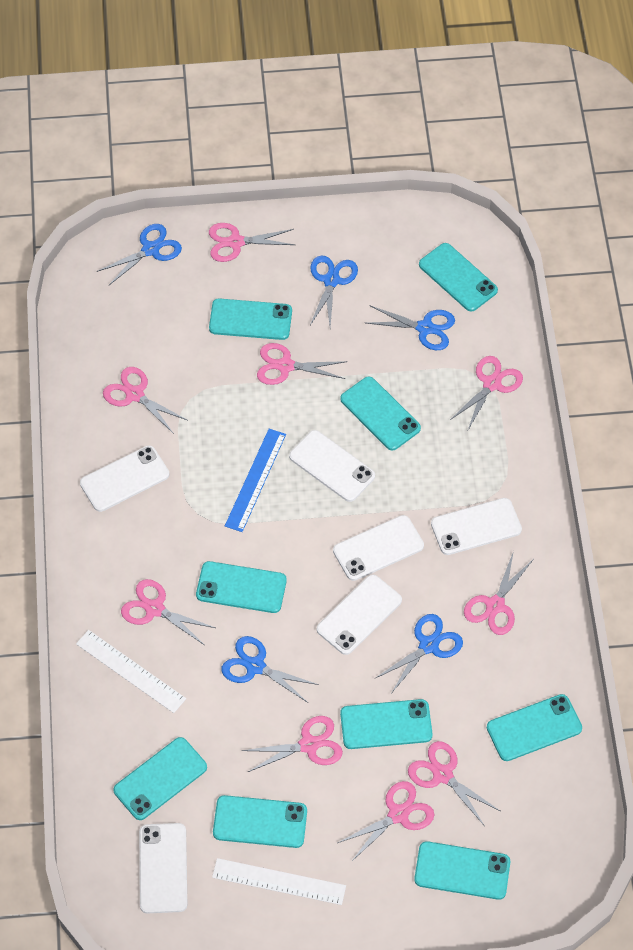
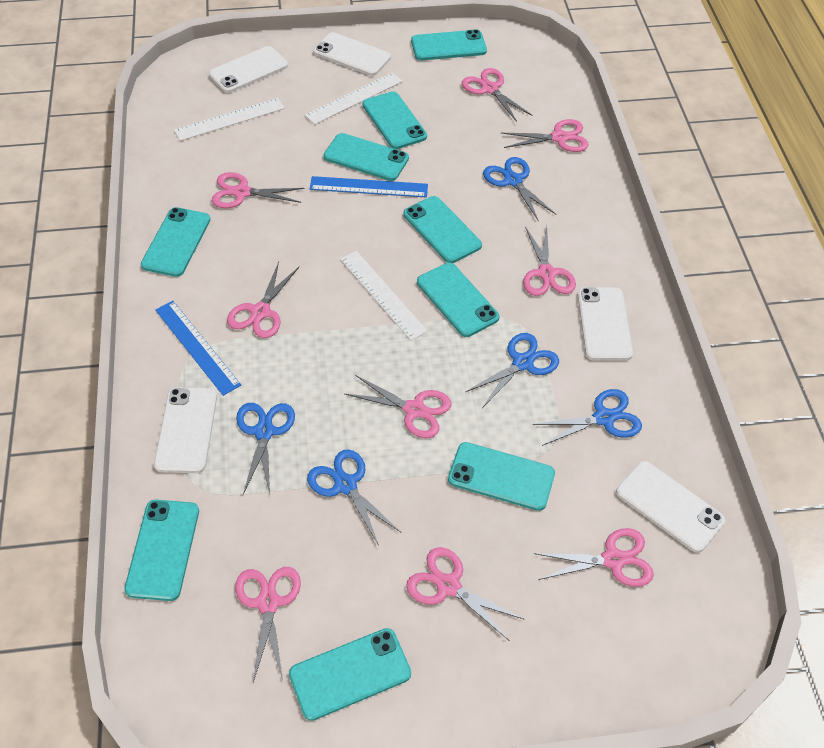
blue ruler: 1 -> 2
white phone: 6 -> 5
white ruler: 2 -> 3

